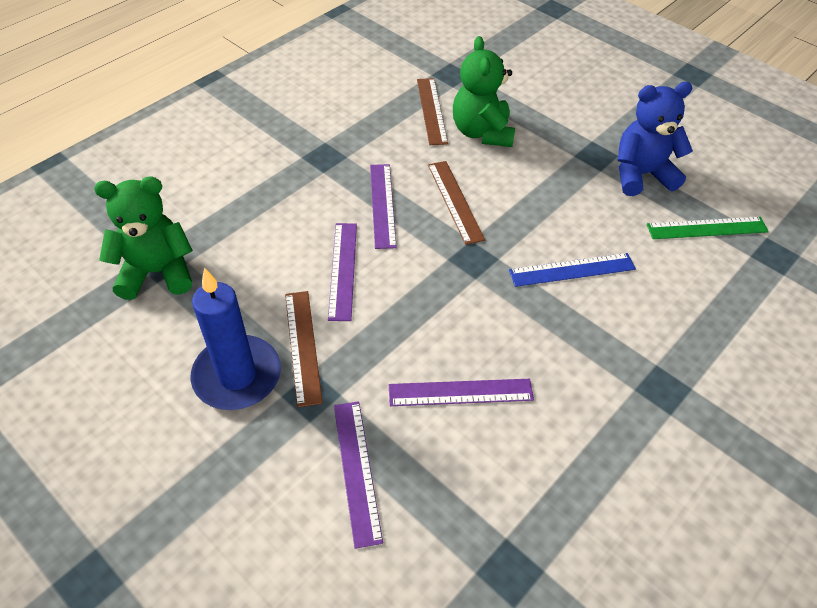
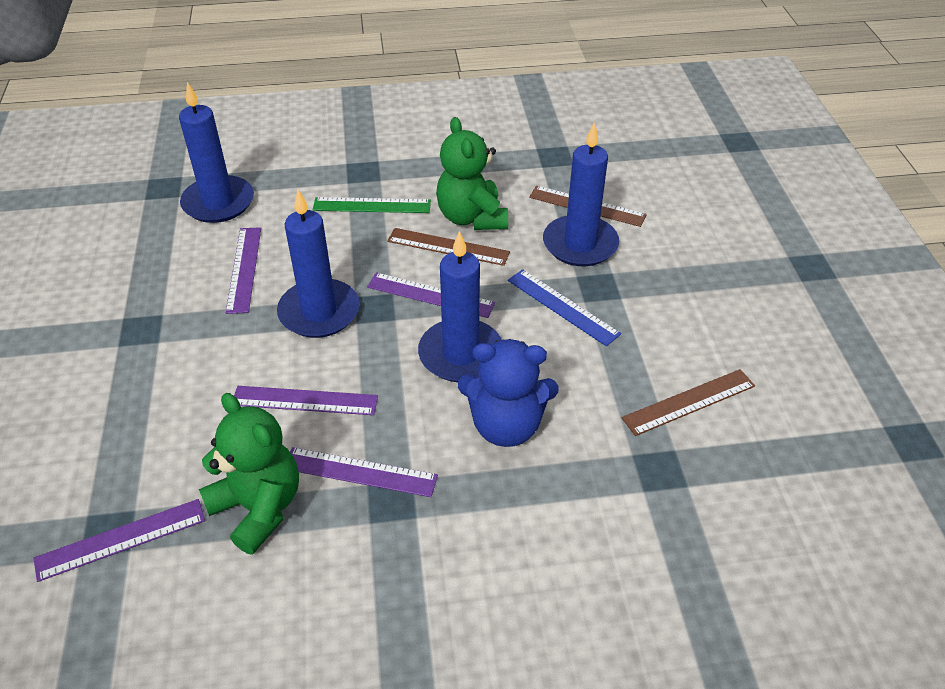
blue candle: 1 -> 4
purple ruler: 4 -> 5

